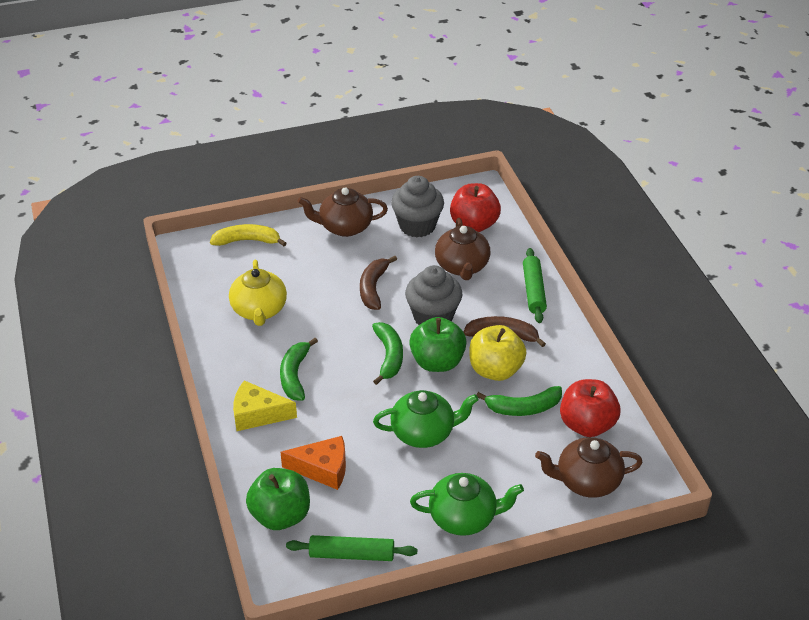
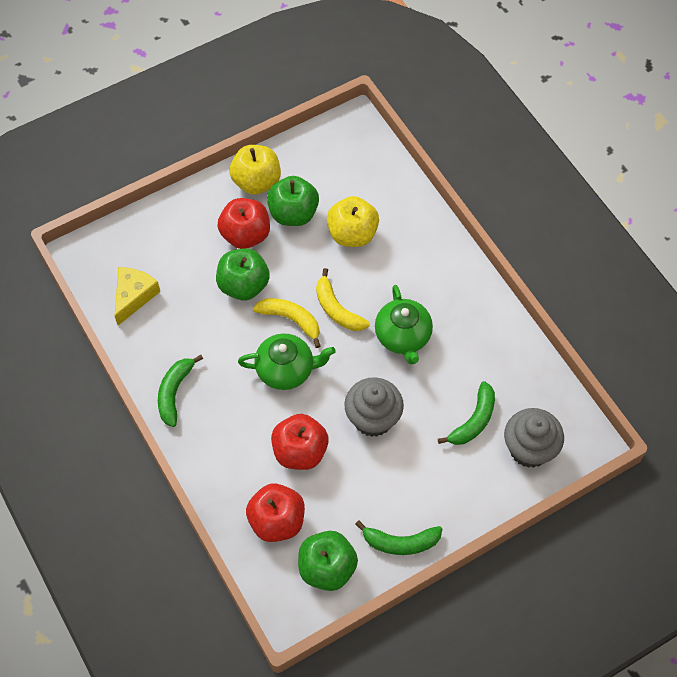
brown banana: 2 -> 0
brown teapot: 3 -> 0
green apple: 2 -> 3
green rolling pin: 2 -> 0
orange cheese: 1 -> 0
red apple: 2 -> 3
yellow apple: 1 -> 2
yellow banana: 1 -> 2
yellow teapot: 1 -> 0

